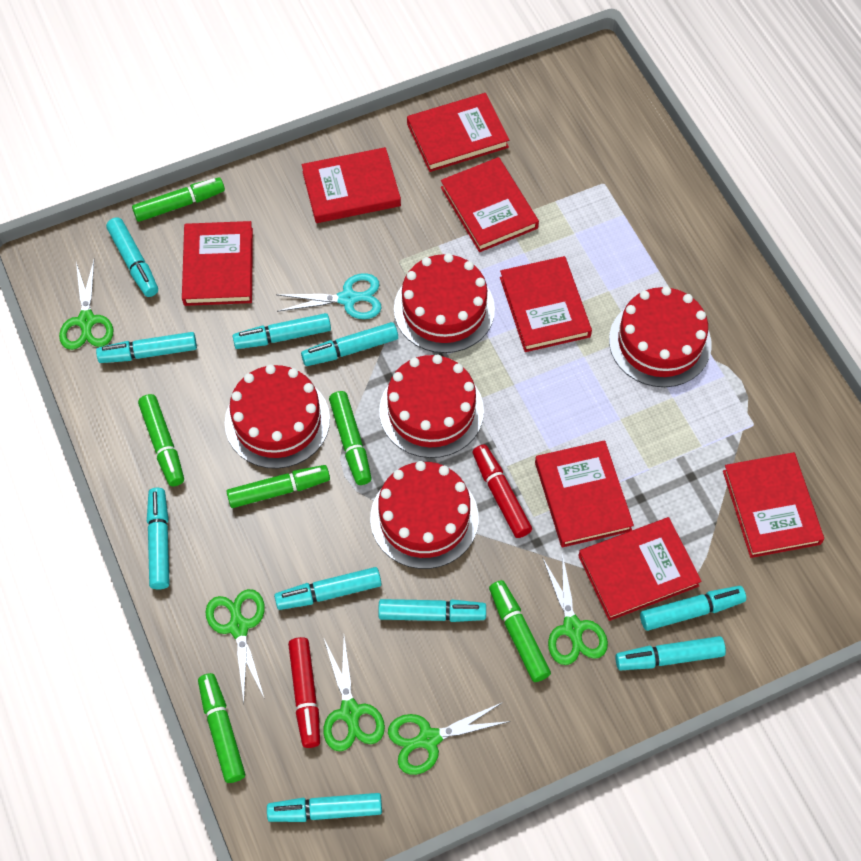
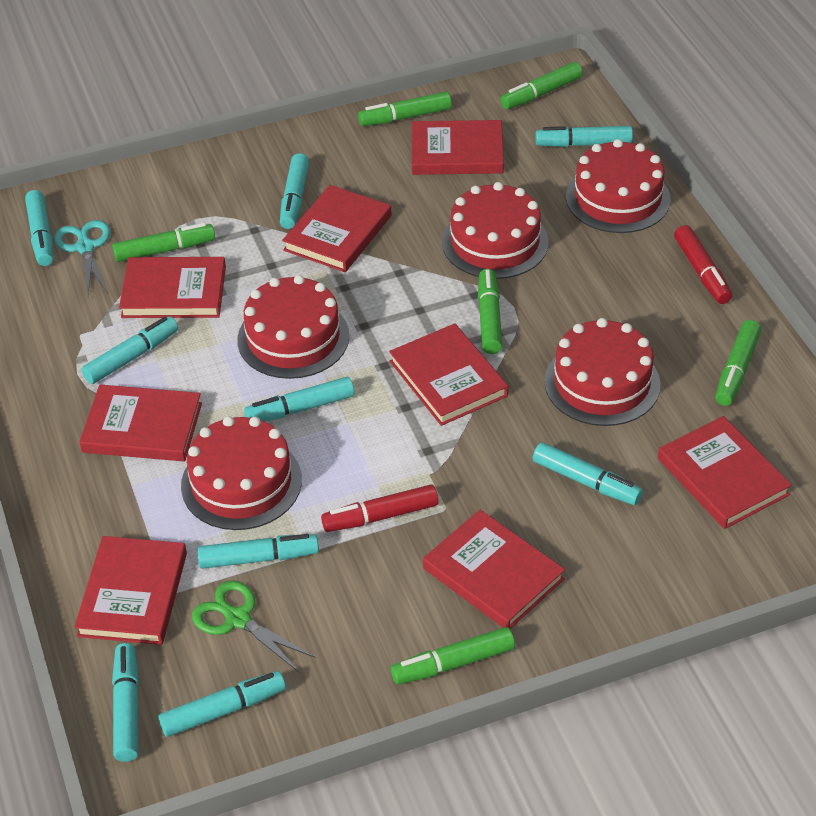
green scissors: 5 -> 1
turquoise marker: 10 -> 9

